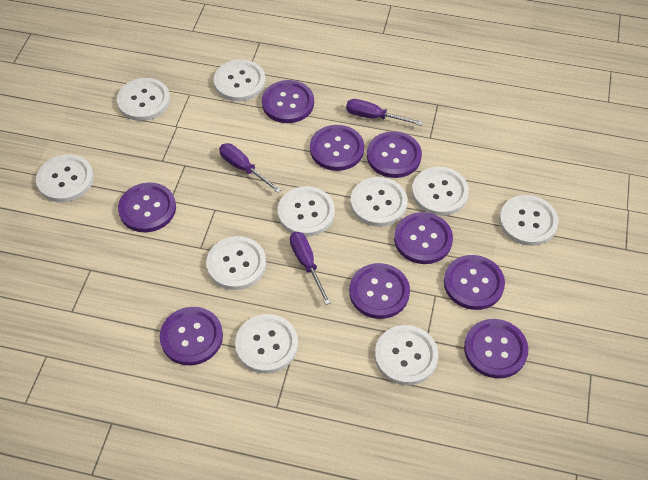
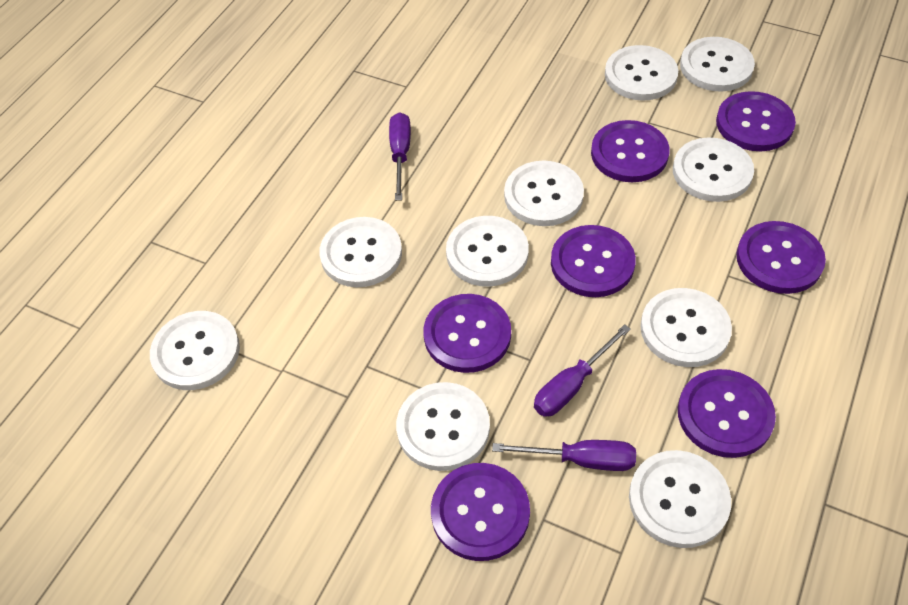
purple button: 9 -> 7

